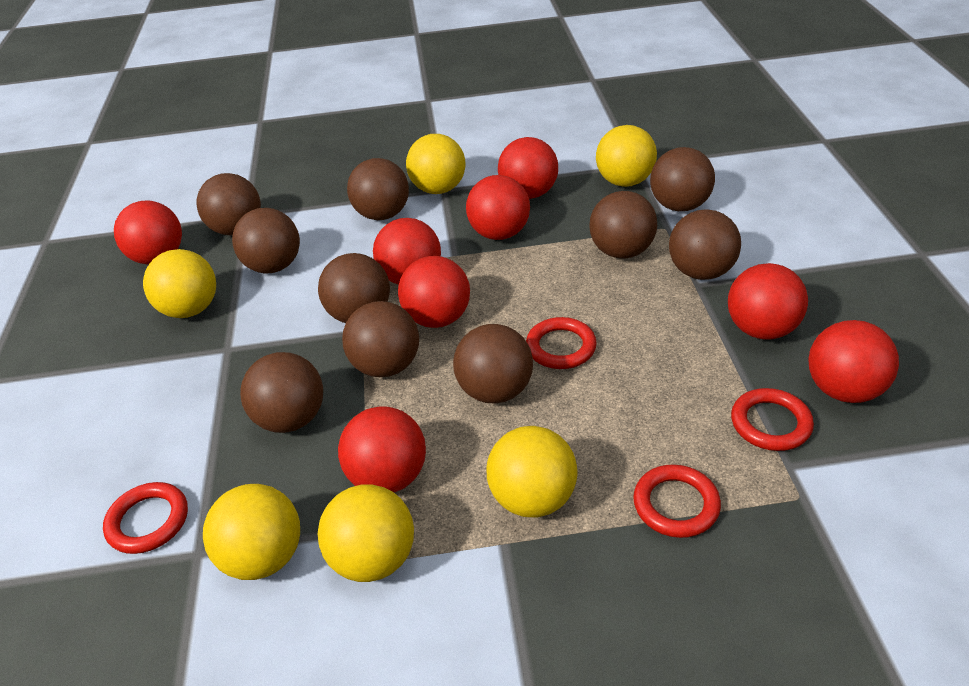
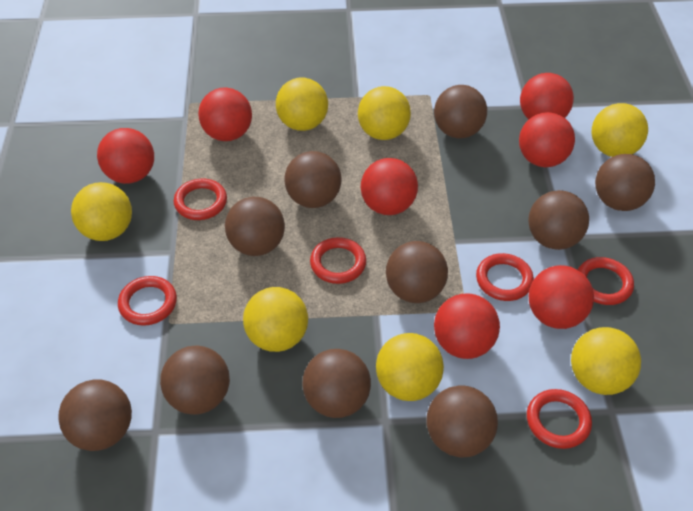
red ball: 8 -> 7
red ring: 4 -> 6
yellow ball: 6 -> 7

